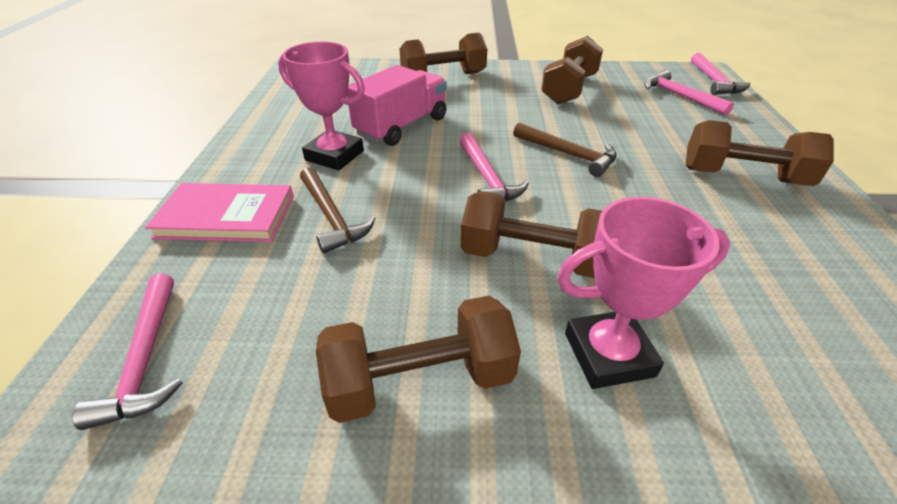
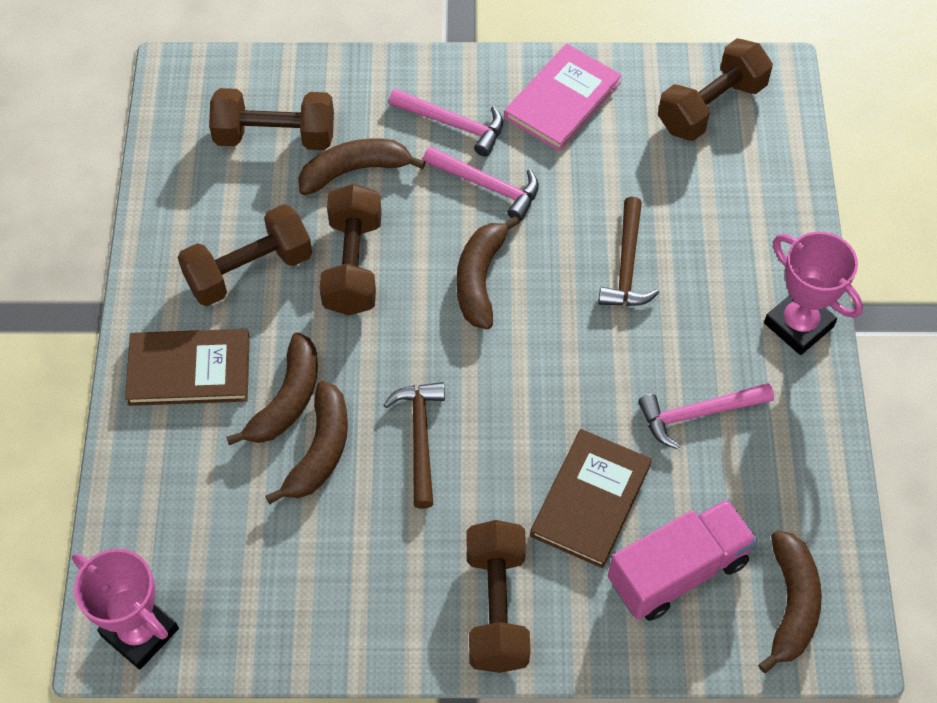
brown banana: 0 -> 5
brown book: 0 -> 2
pink hammer: 4 -> 3

